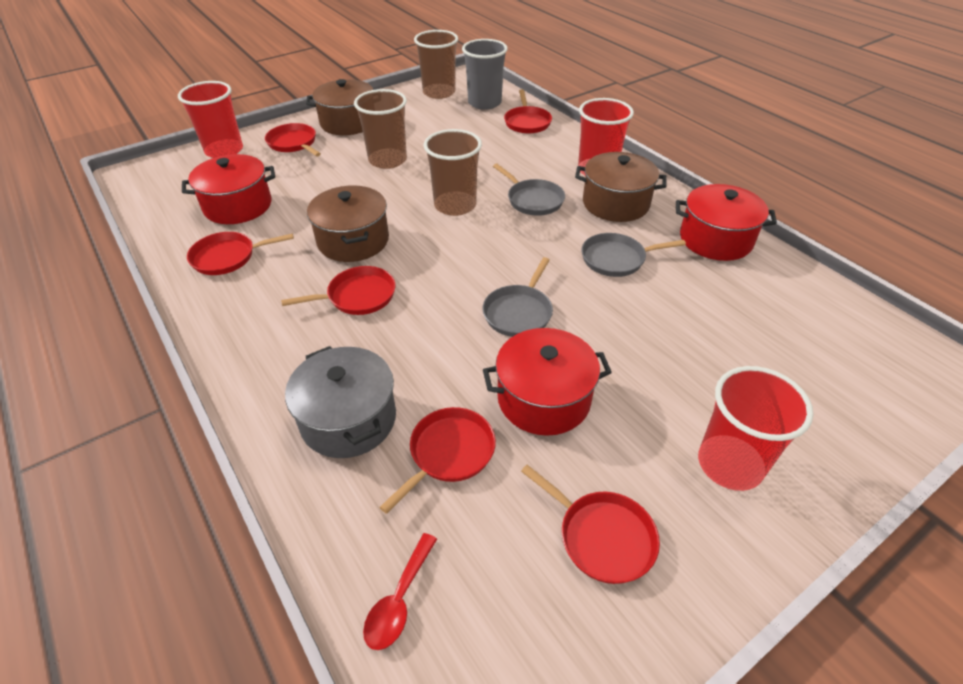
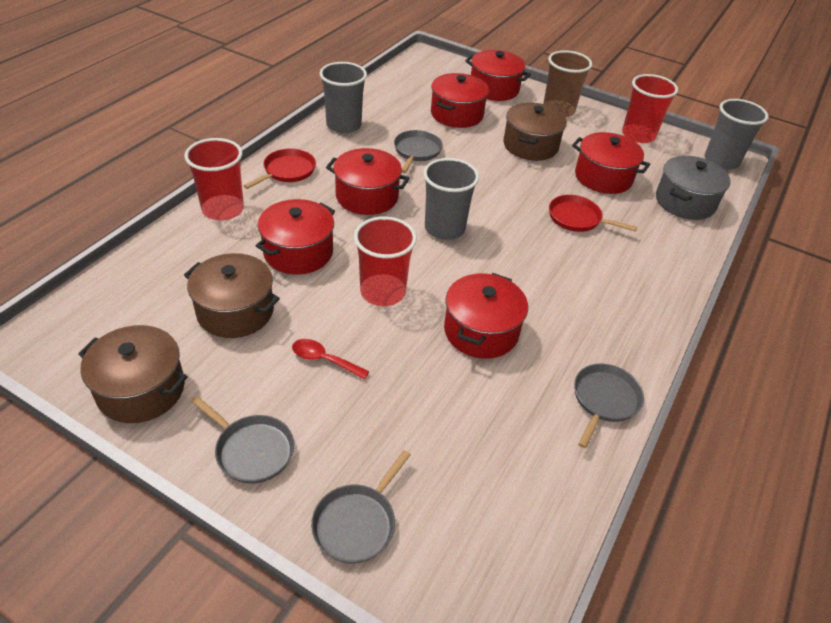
brown cup: 3 -> 1
grey cup: 1 -> 3
grey pan: 3 -> 4
red pan: 6 -> 2
red pot: 3 -> 6

